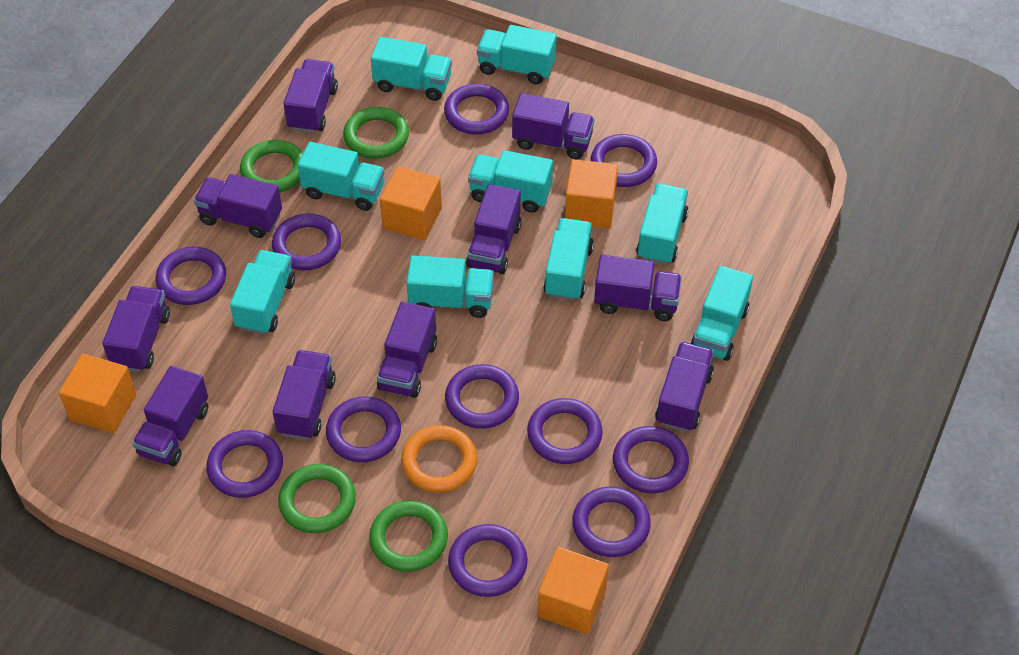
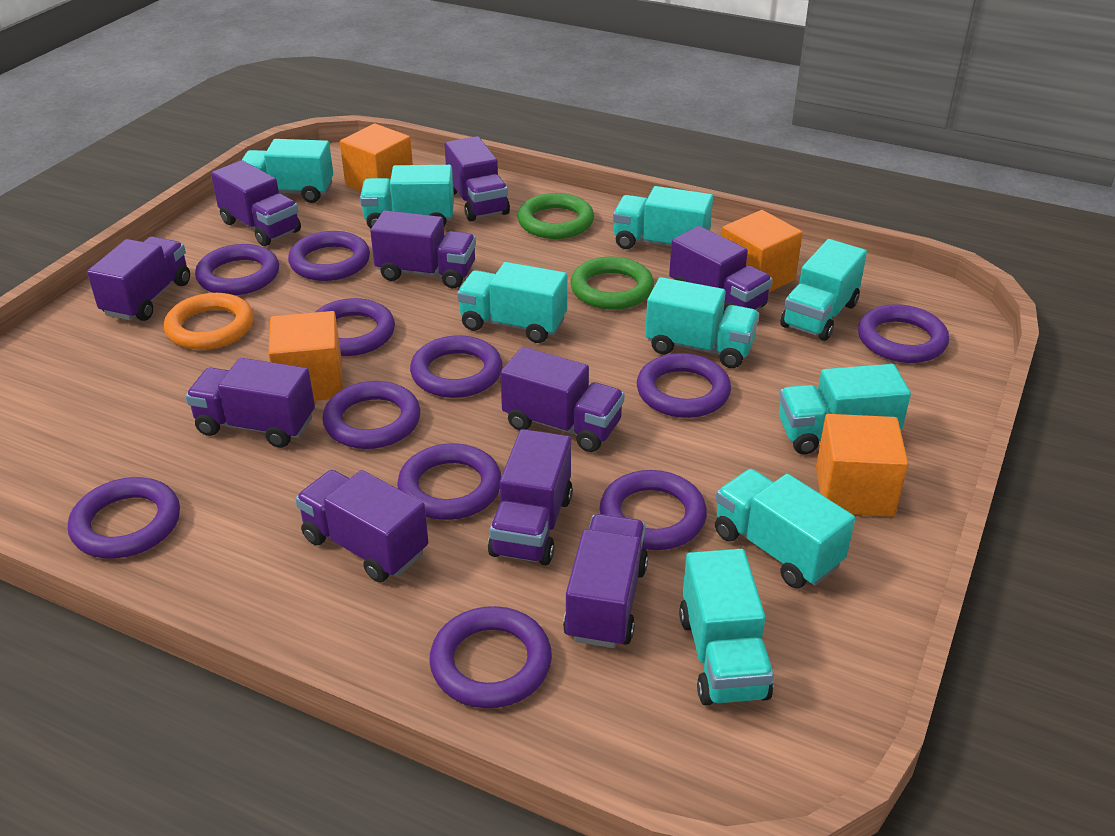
green ring: 4 -> 2

